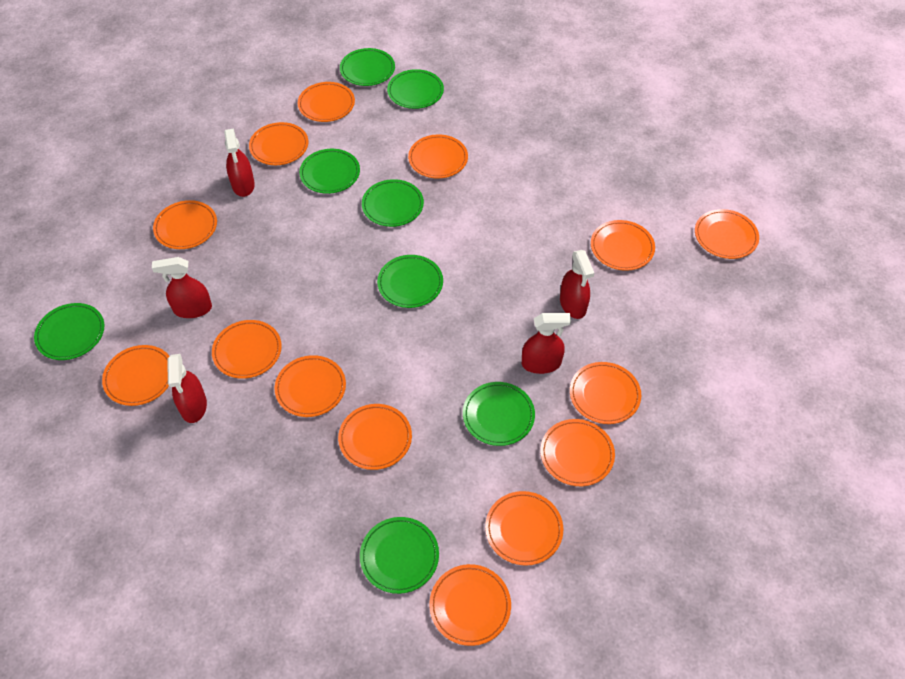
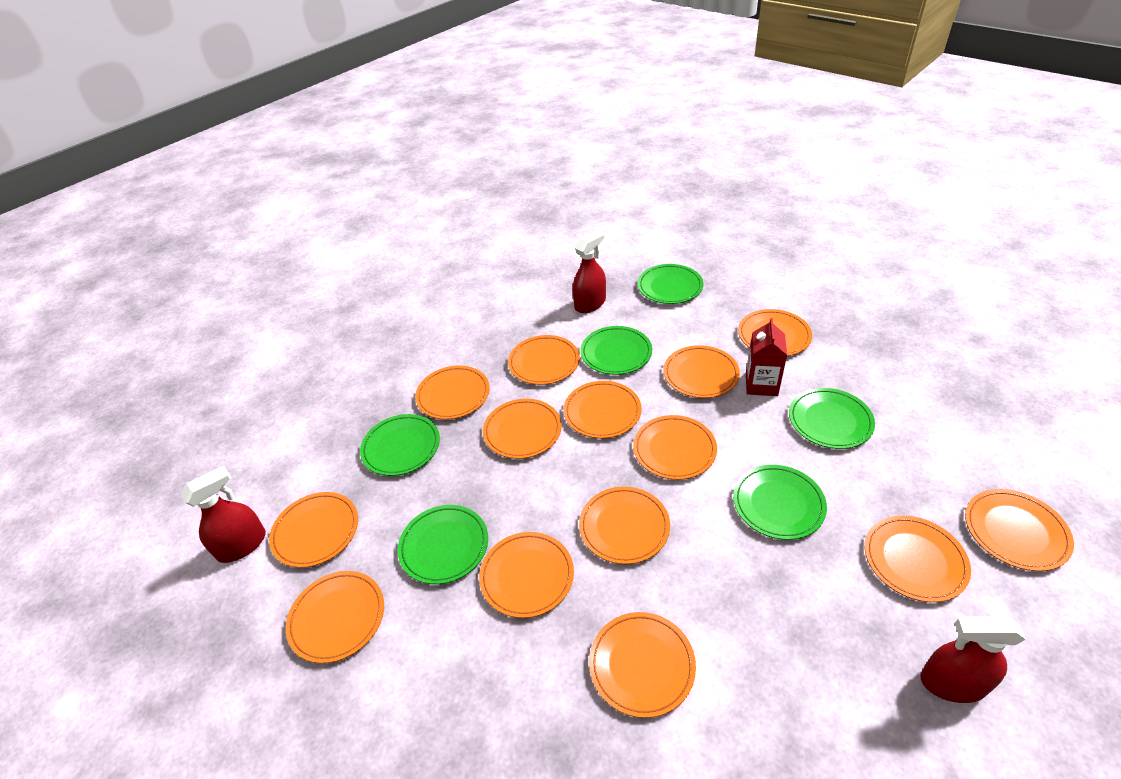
green plate: 8 -> 6
red carton: 0 -> 1
red spray bottle: 5 -> 3

